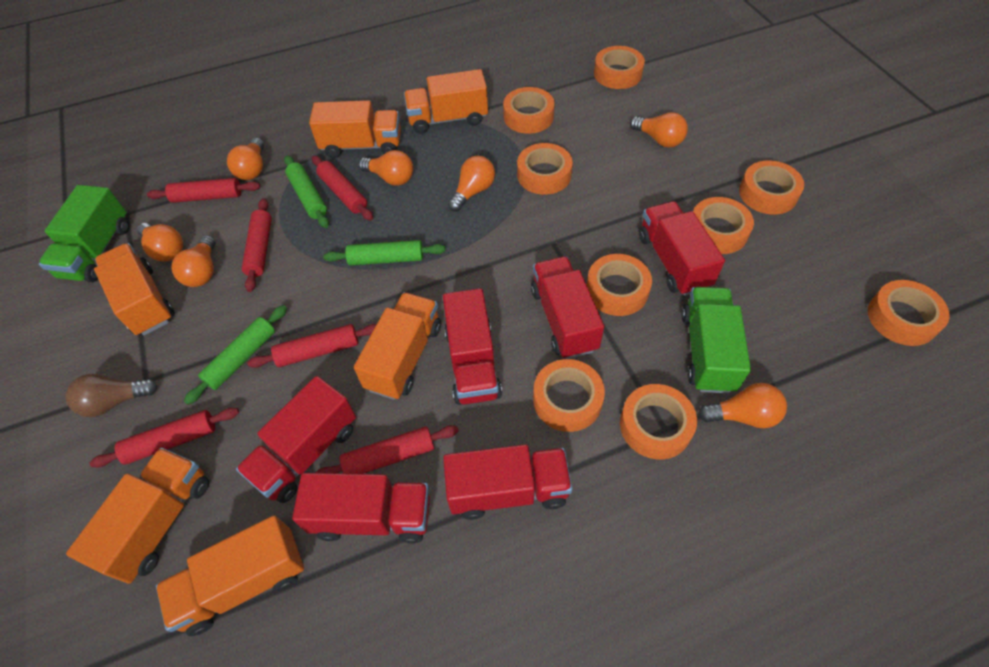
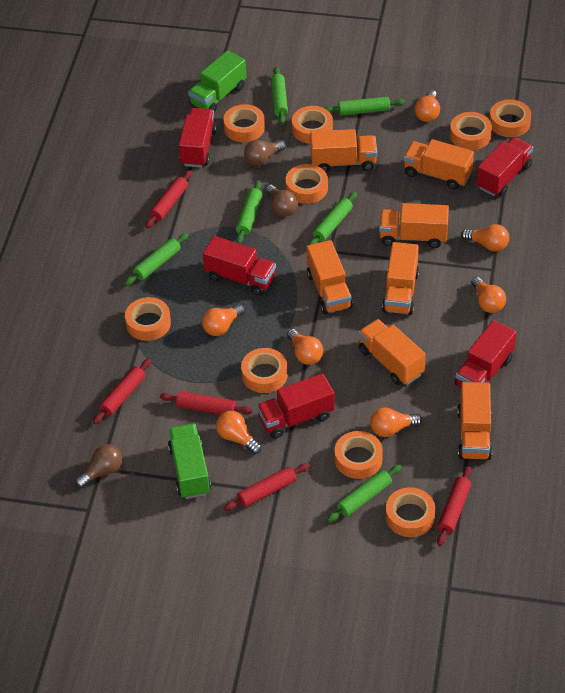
brown light bulb: 1 -> 3
green rolling pin: 3 -> 6
orange truck: 6 -> 7
red rolling pin: 6 -> 5
red truck: 6 -> 5

